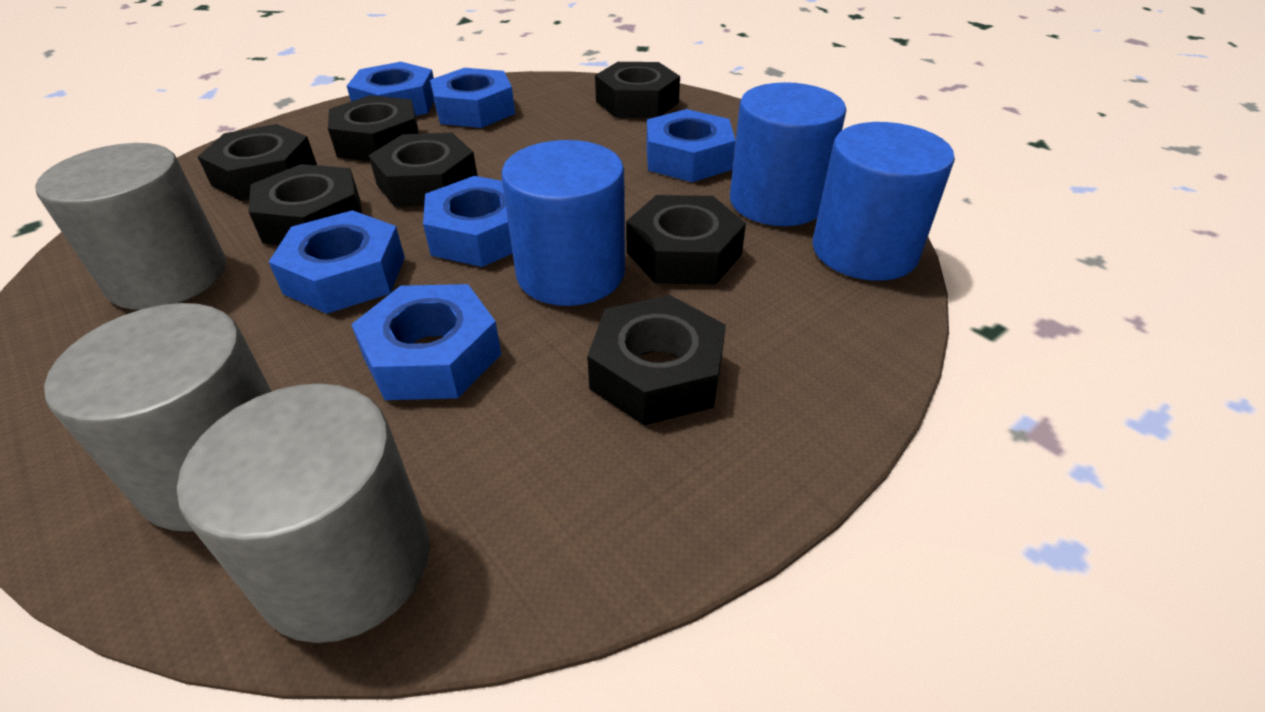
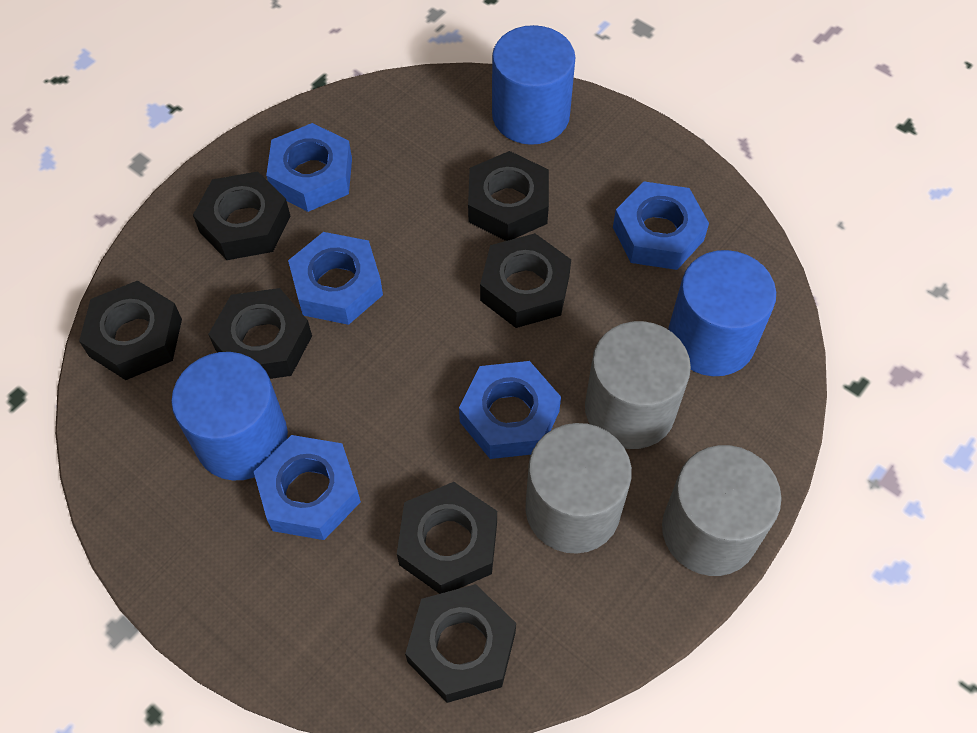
blue nut: 6 -> 5

